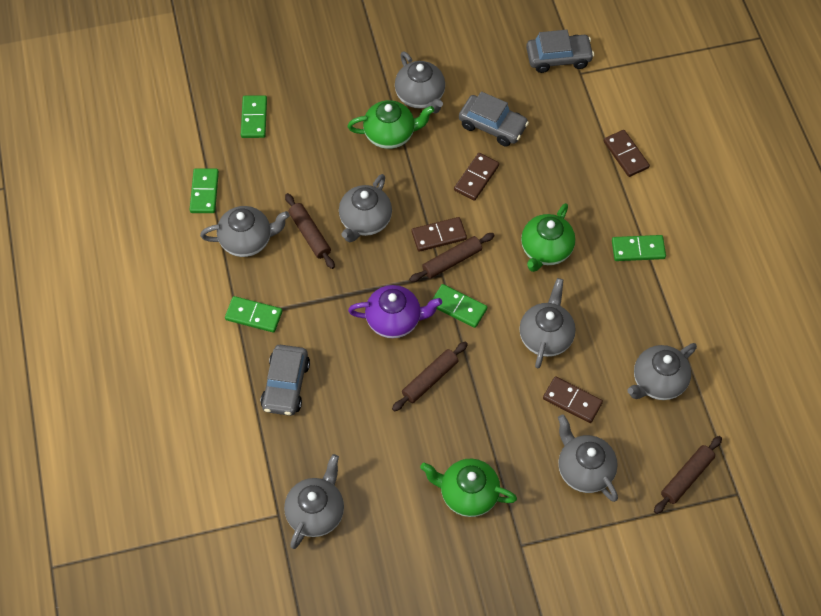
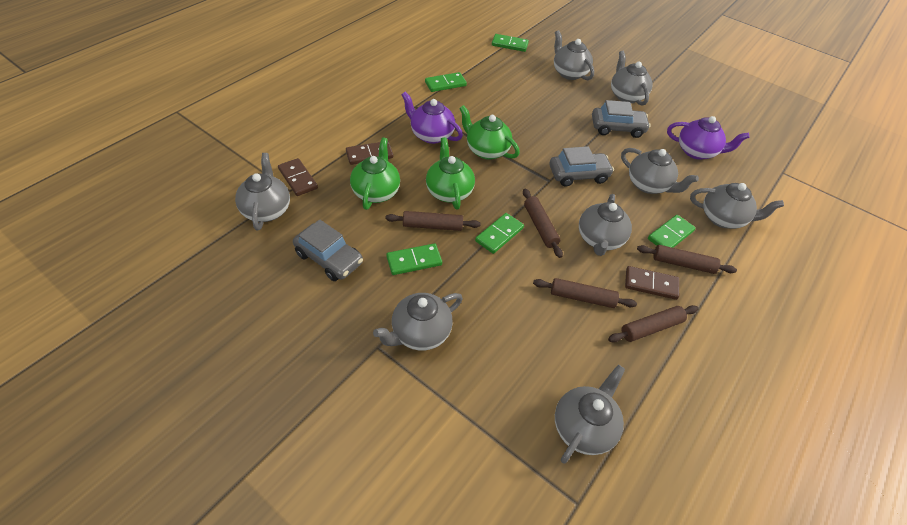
brown domino: 4 -> 3
brown rolling pin: 4 -> 5
grey teapot: 7 -> 8
purple teapot: 1 -> 2

